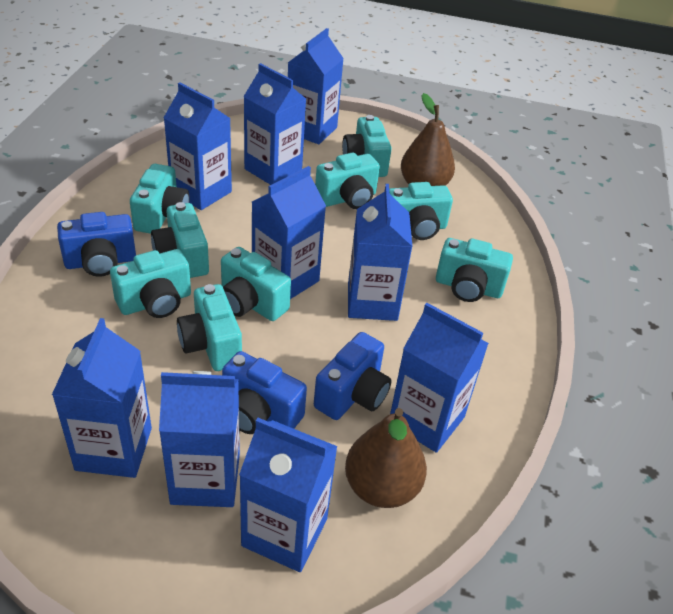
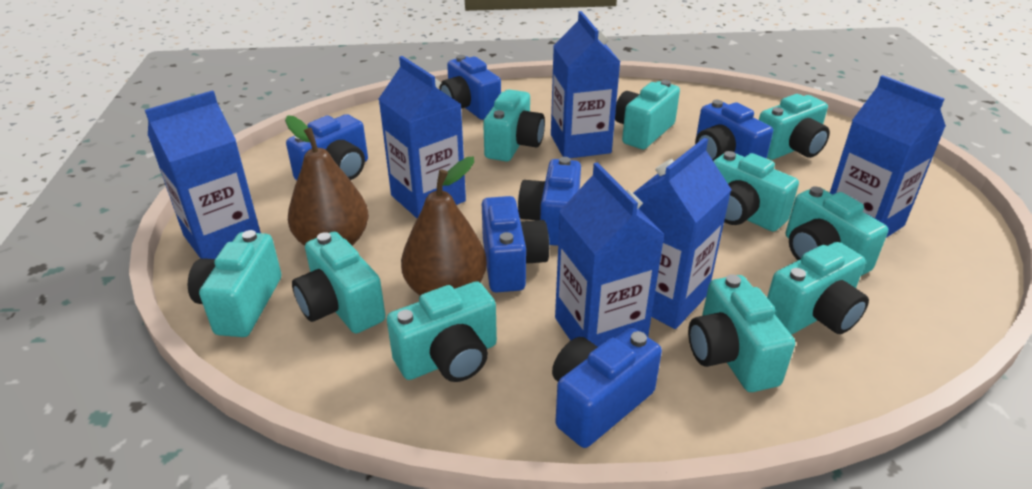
blue camera: 3 -> 6
blue carton: 9 -> 6
turquoise camera: 9 -> 10

